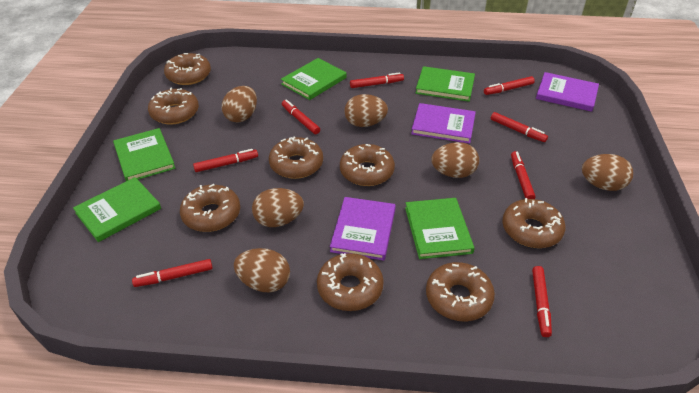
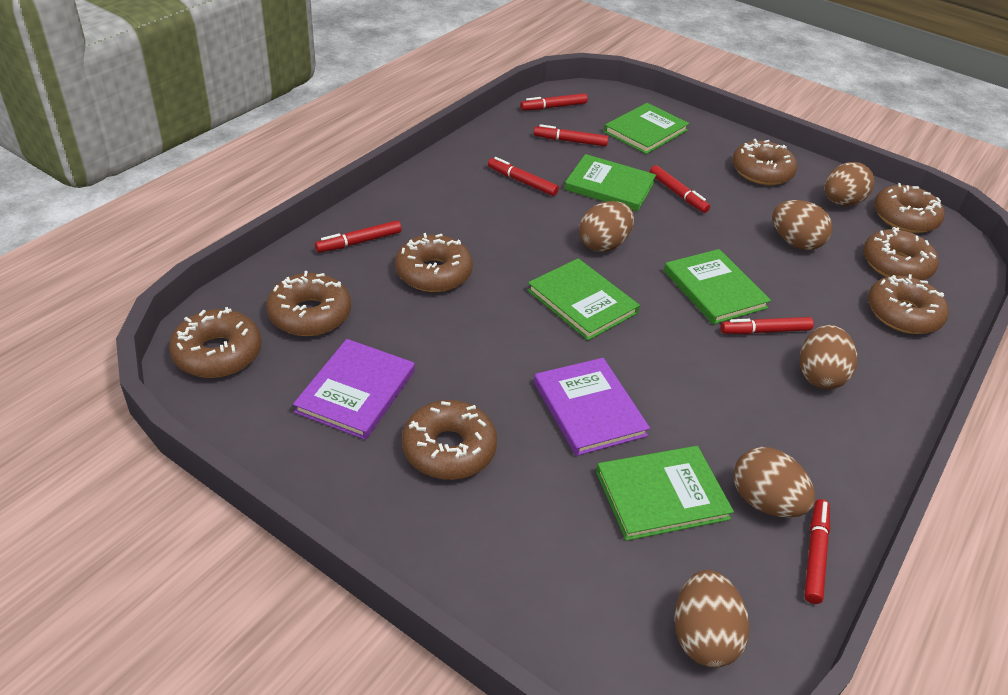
purple book: 3 -> 2
red marker: 8 -> 7

